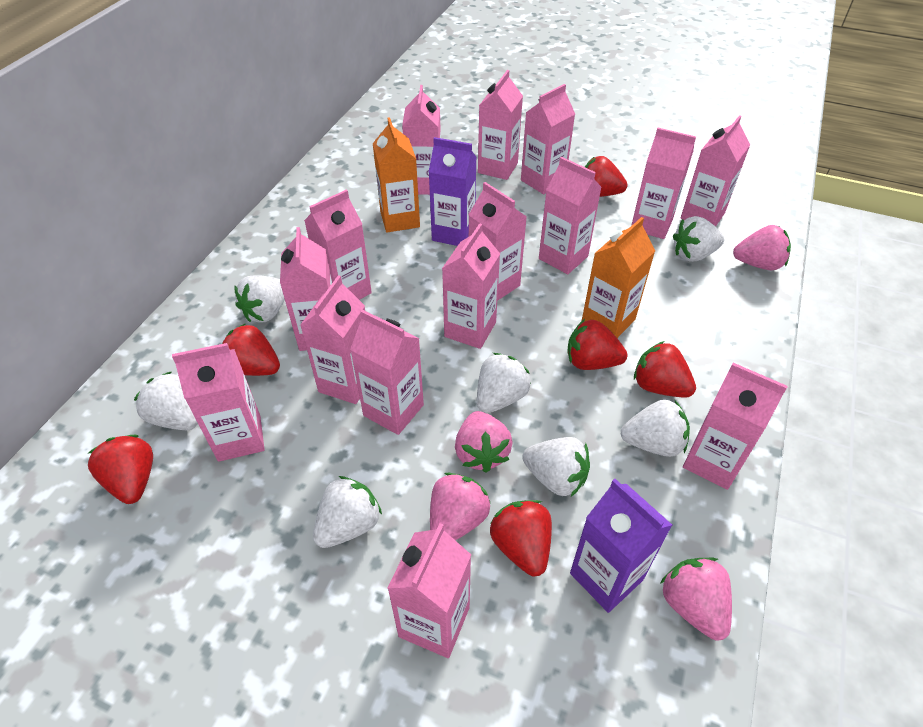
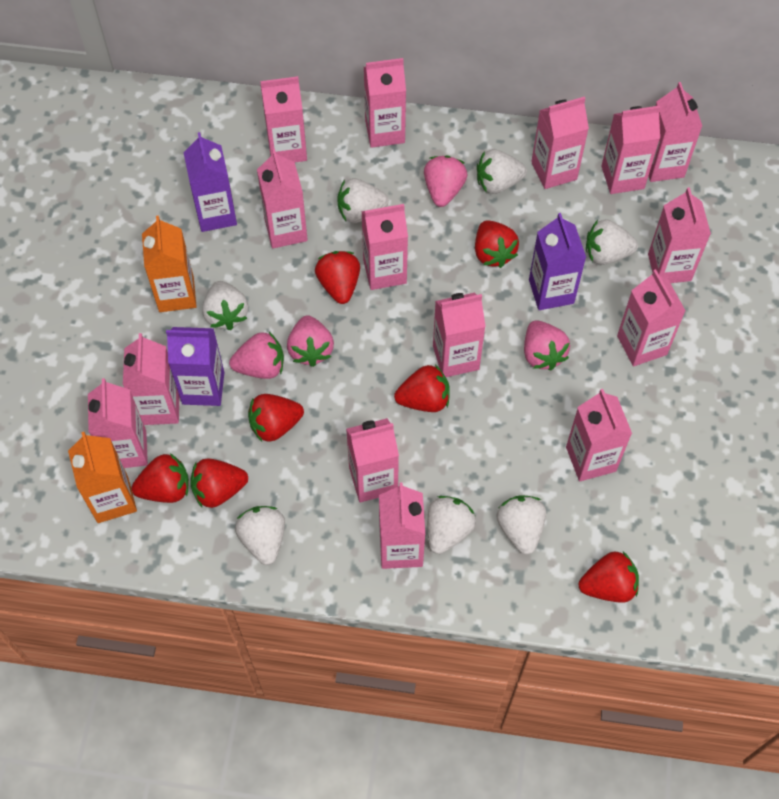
purple carton: 2 -> 3
red strawberry: 6 -> 7

